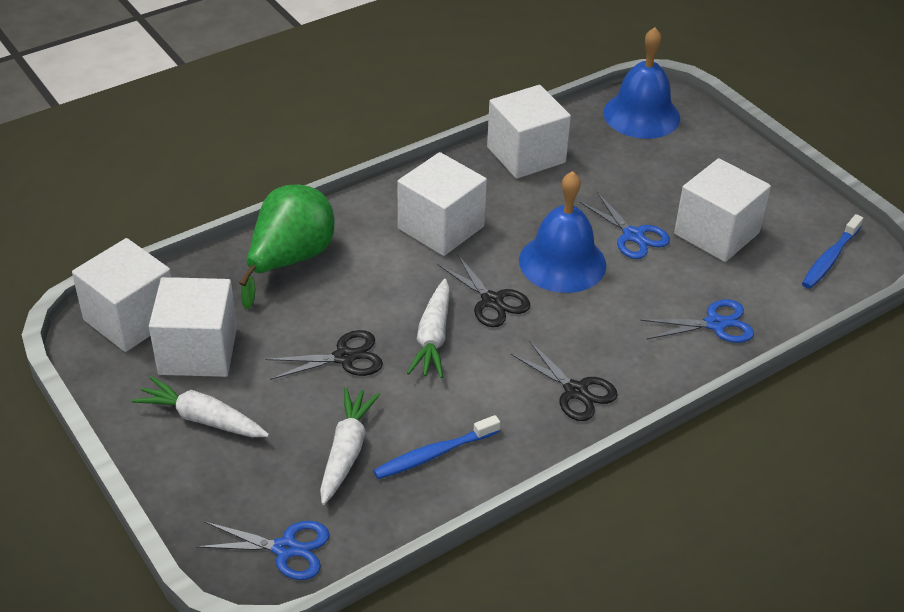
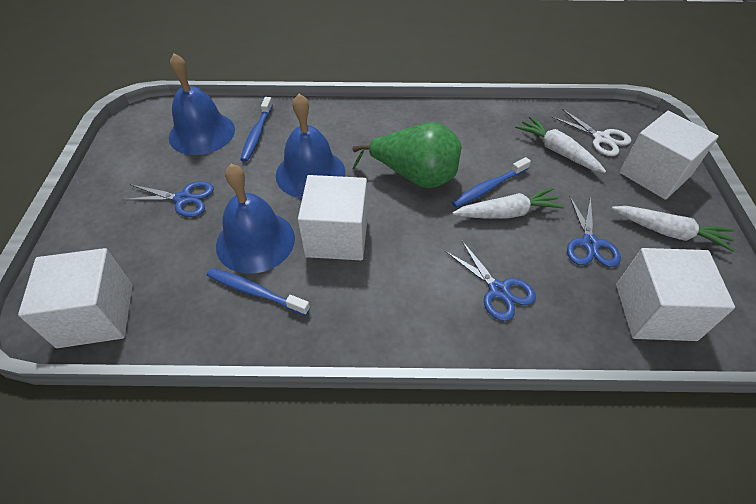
black scissors: 3 -> 0
blue bell: 2 -> 3
blue toothbrush: 2 -> 3
white cube: 5 -> 4
white scissors: 0 -> 1

